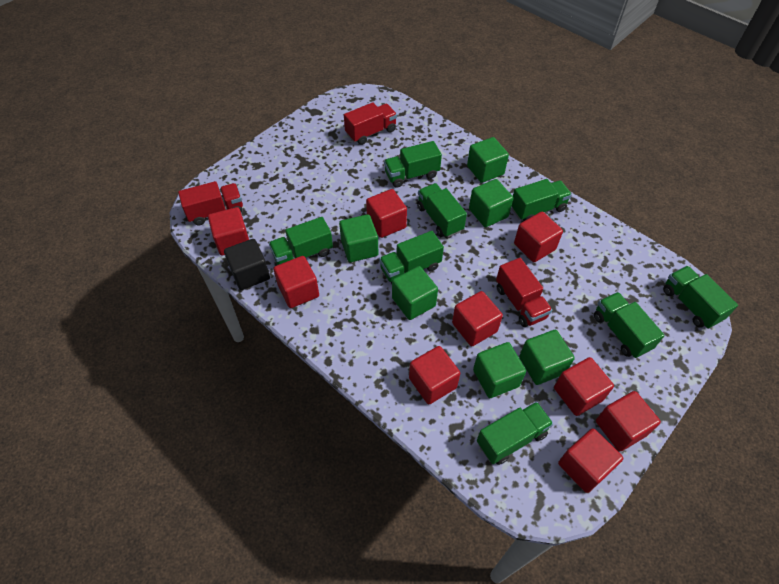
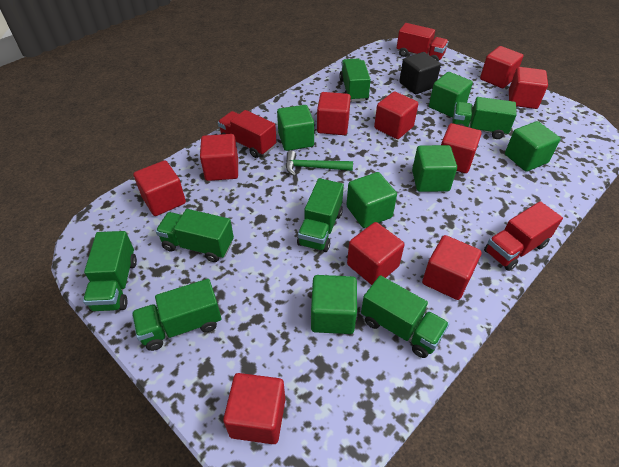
green hammer: 0 -> 1
green truck: 8 -> 7
red cube: 9 -> 10

